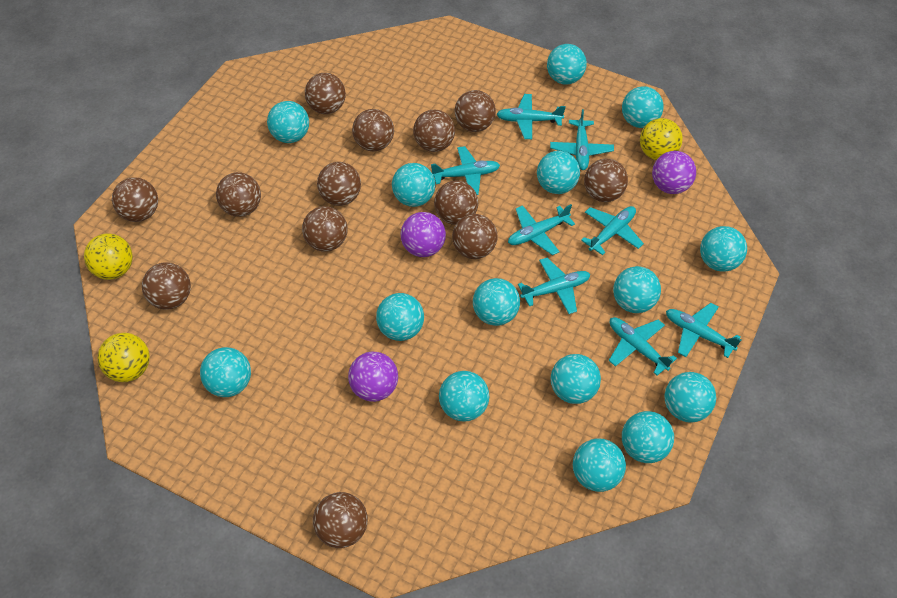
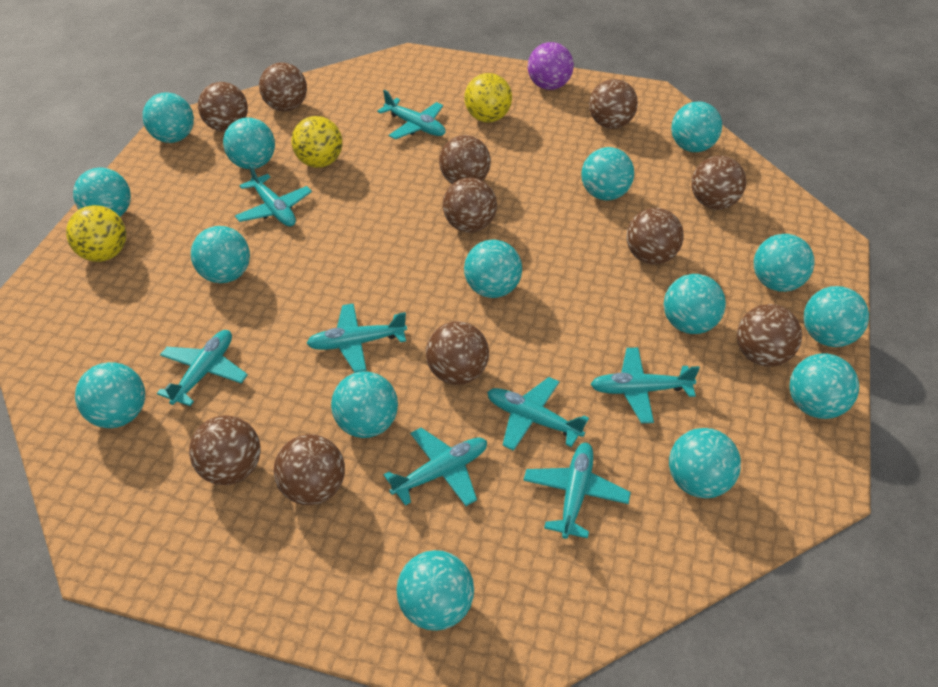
brown ball: 13 -> 11
purple ball: 3 -> 1

